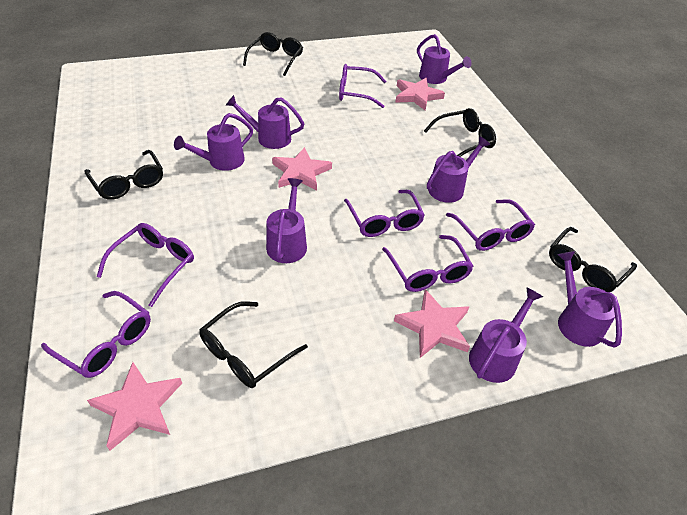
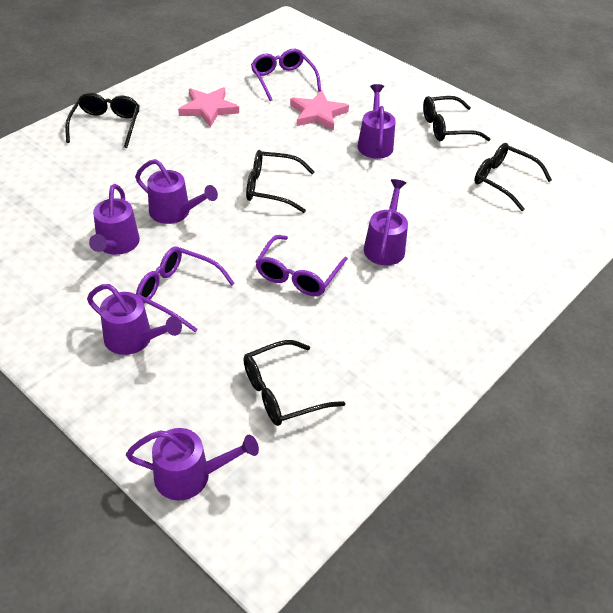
pink star: 4 -> 2
purple glasses: 6 -> 3
purple watering can: 7 -> 6

